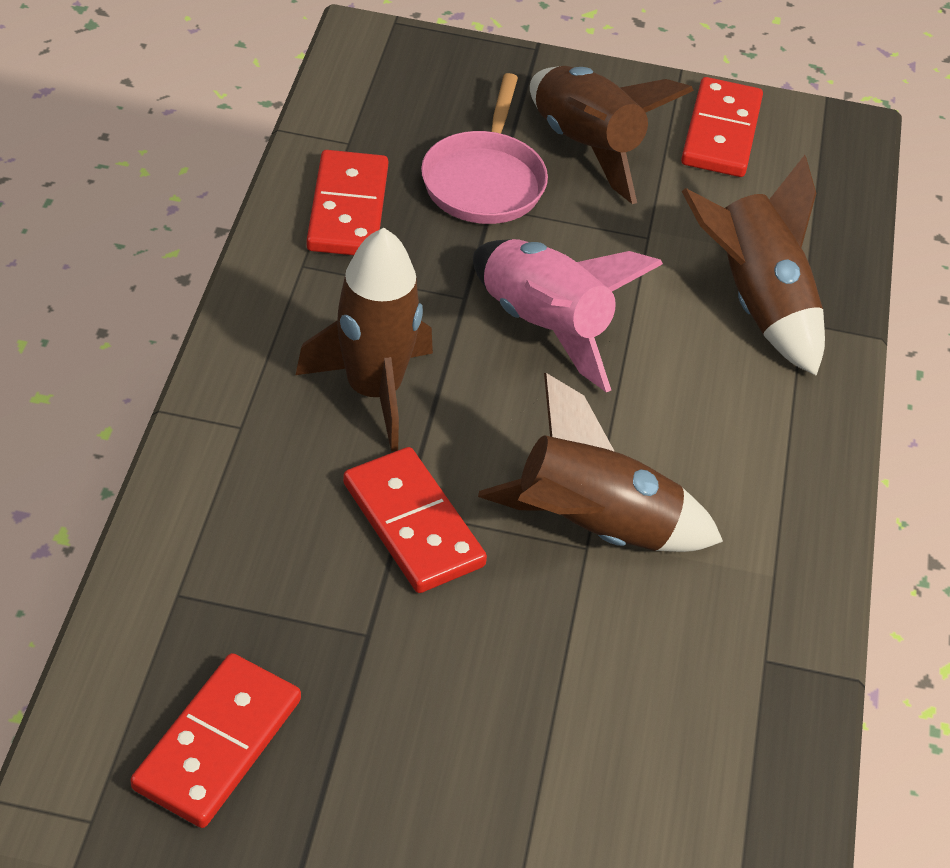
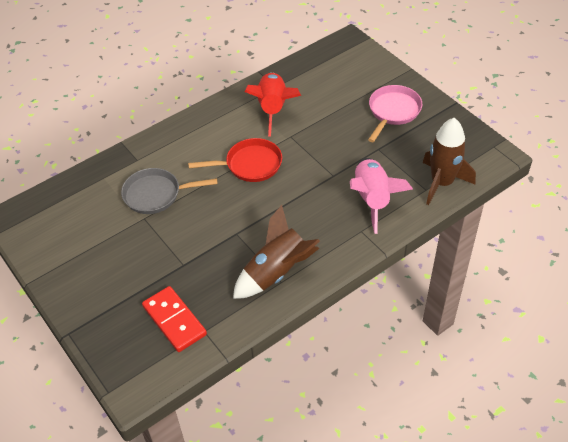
brown rocket: 4 -> 2
grey pan: 0 -> 1
red domino: 4 -> 1
red pan: 0 -> 1
red rocket: 0 -> 1

